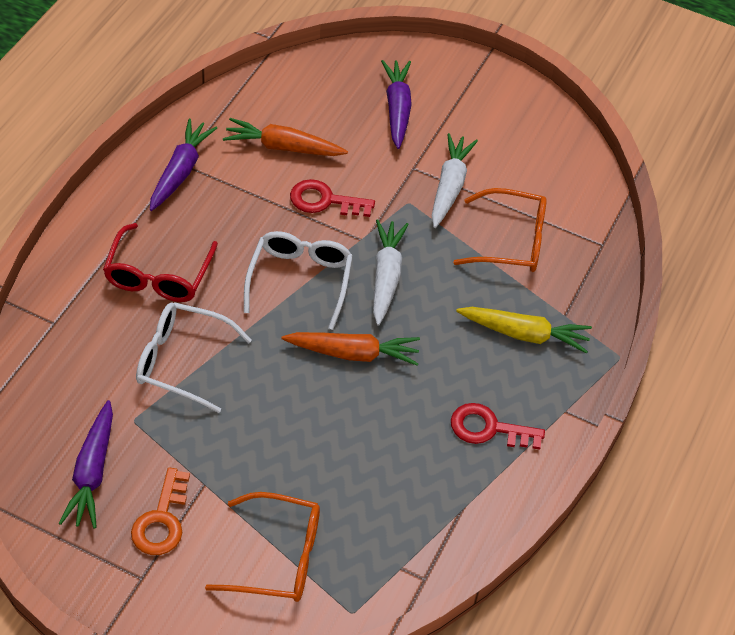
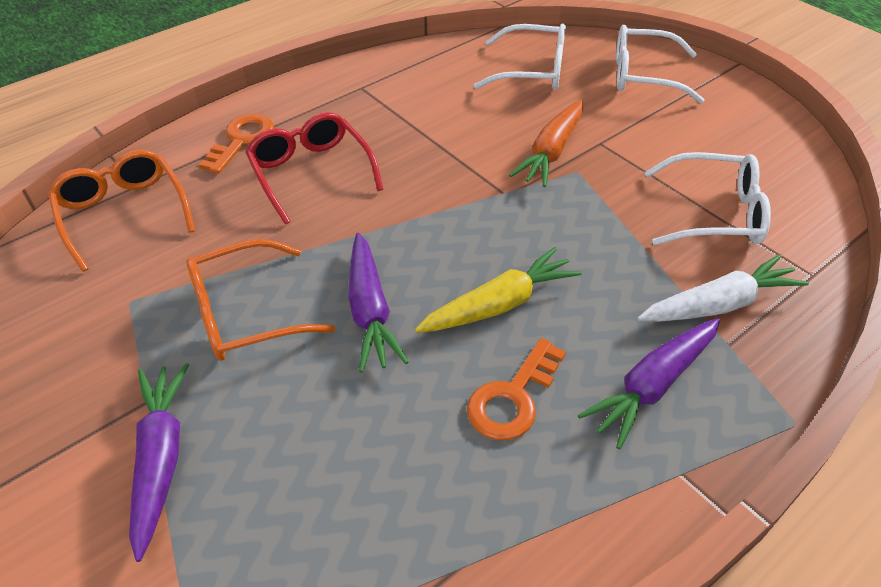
orange carrot: 2 -> 1
orange key: 1 -> 2
red key: 2 -> 0
white carrot: 2 -> 1
white glasses: 2 -> 3

